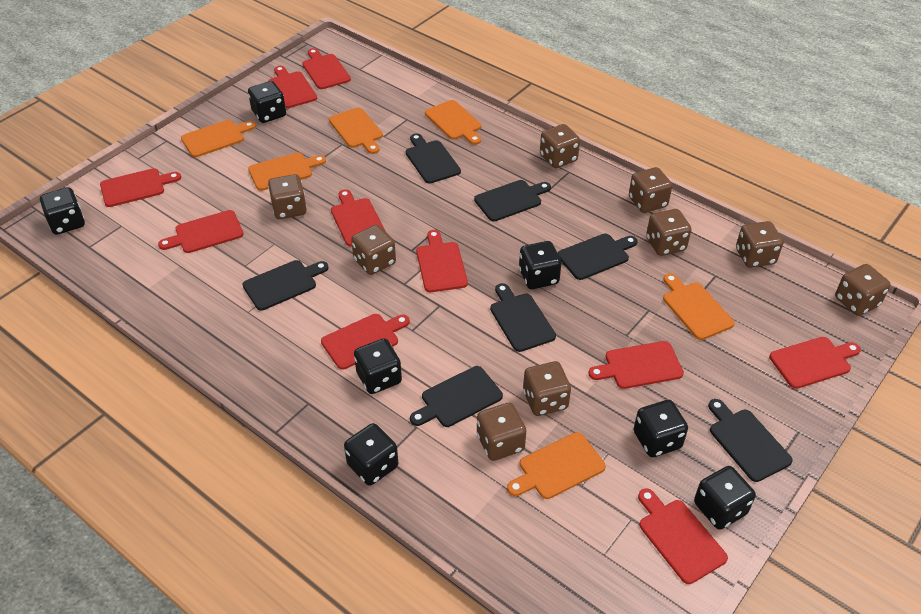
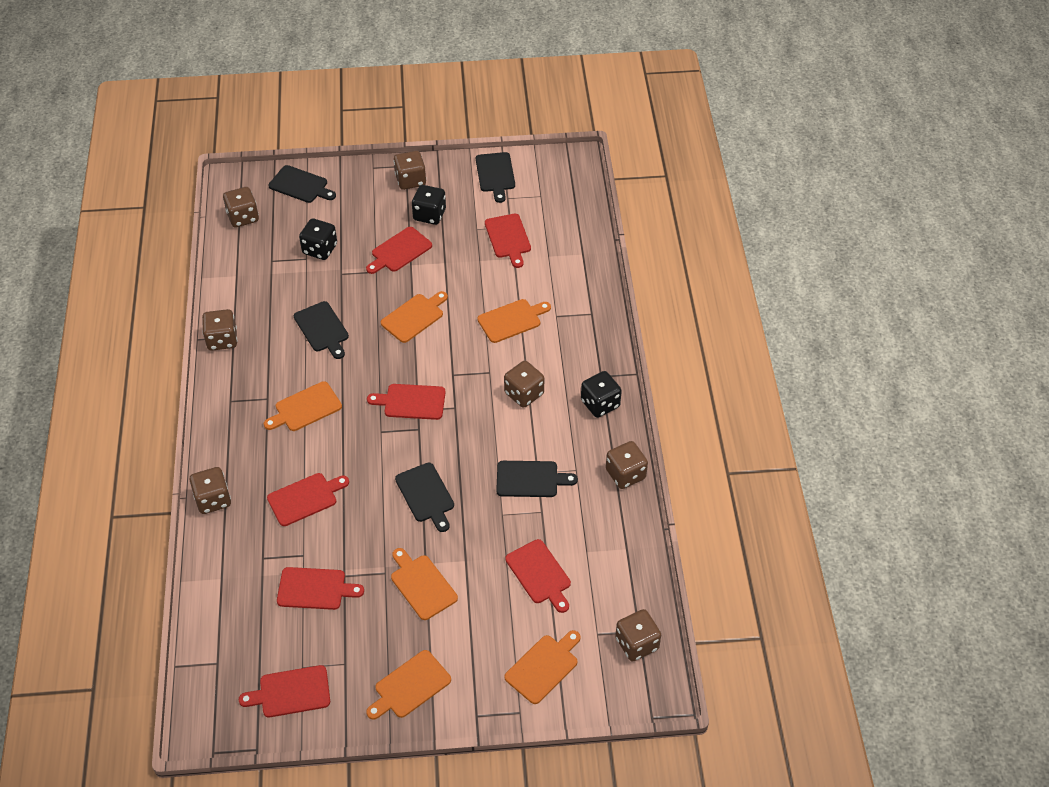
black cutting board: 7 -> 5
black dice: 7 -> 3
brown dice: 9 -> 7
red cutting board: 10 -> 7

